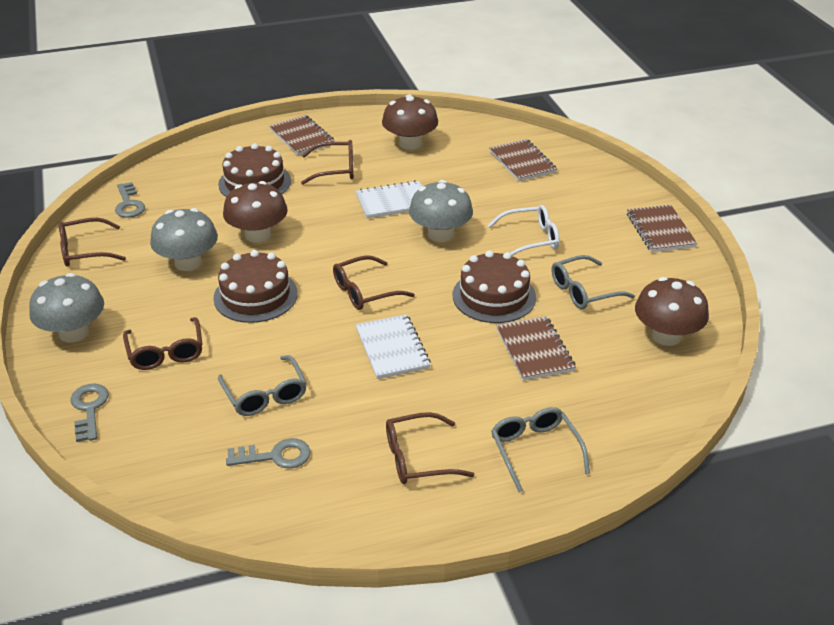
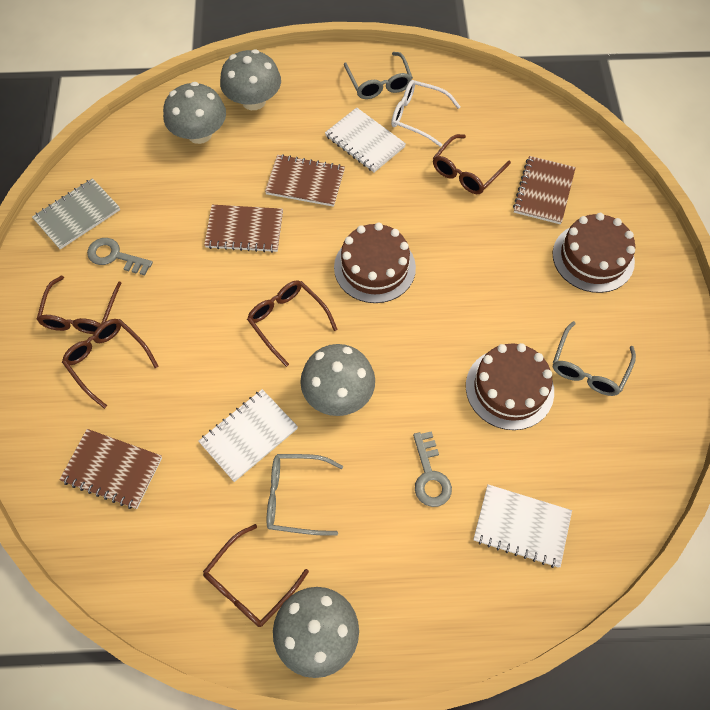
brown mushroom: 3 -> 0
grey key: 3 -> 2
grey mushroom: 3 -> 4
grey notebook: 0 -> 1
white notebook: 2 -> 3

